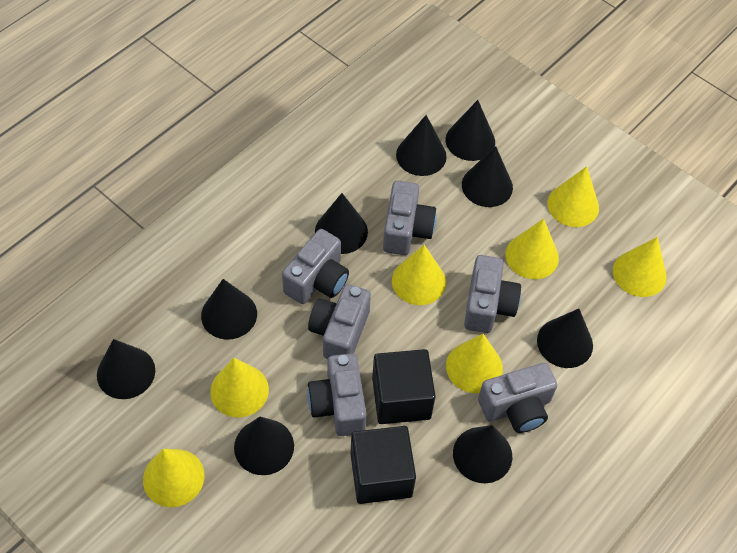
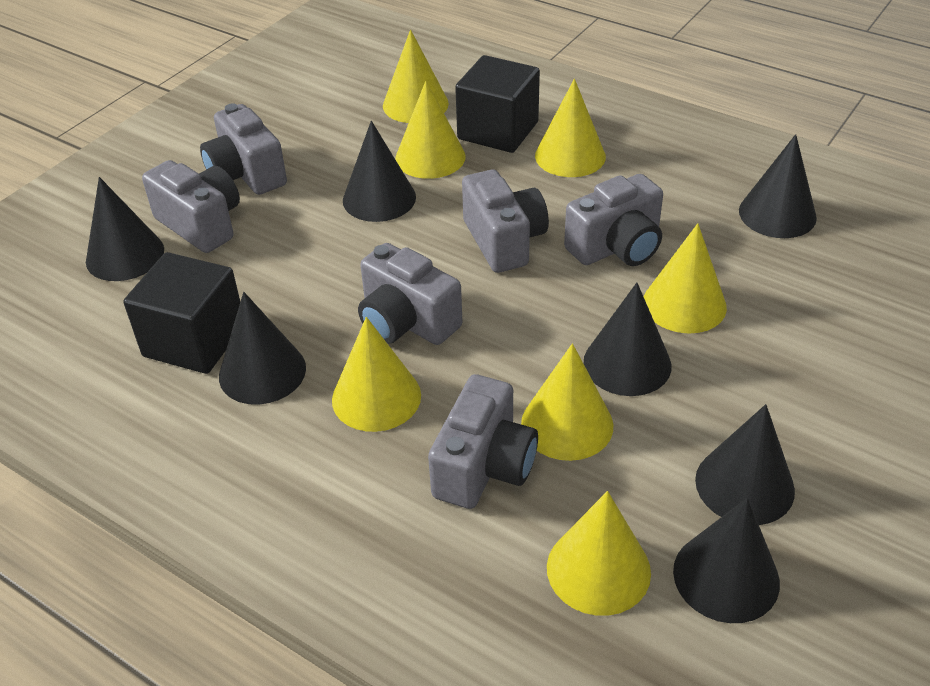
black cone: 9 -> 7

